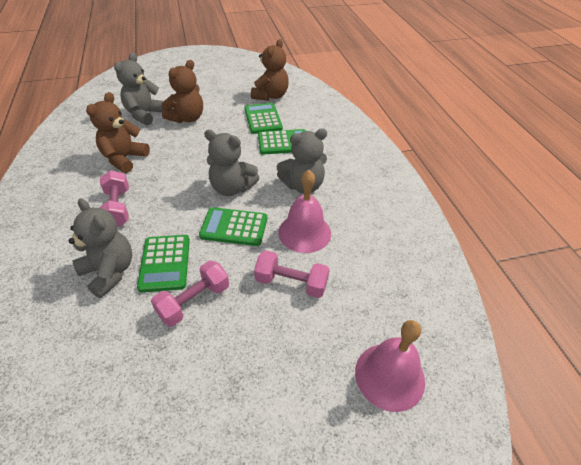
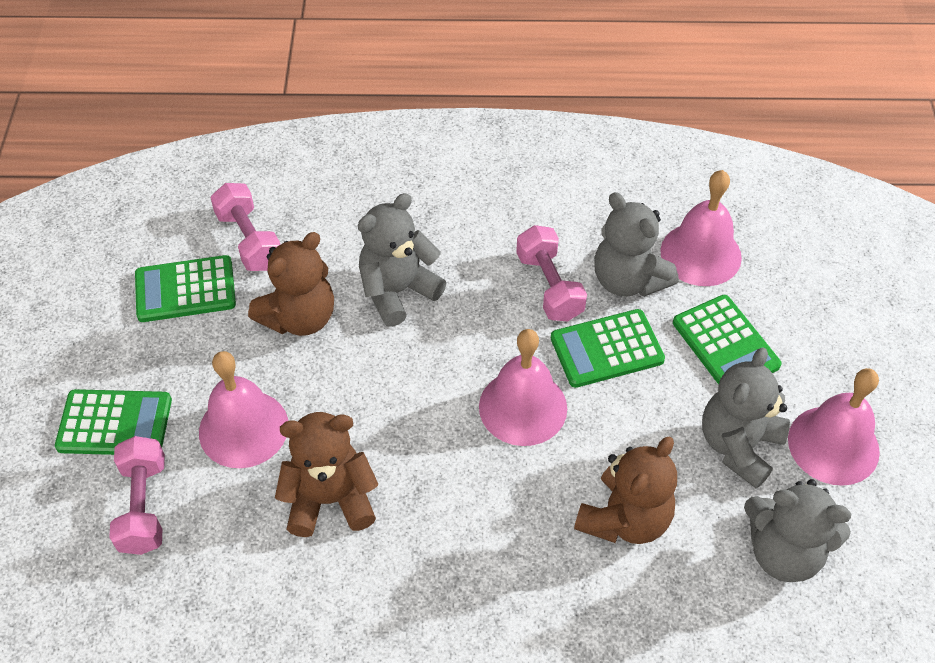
pink bell: 2 -> 4

